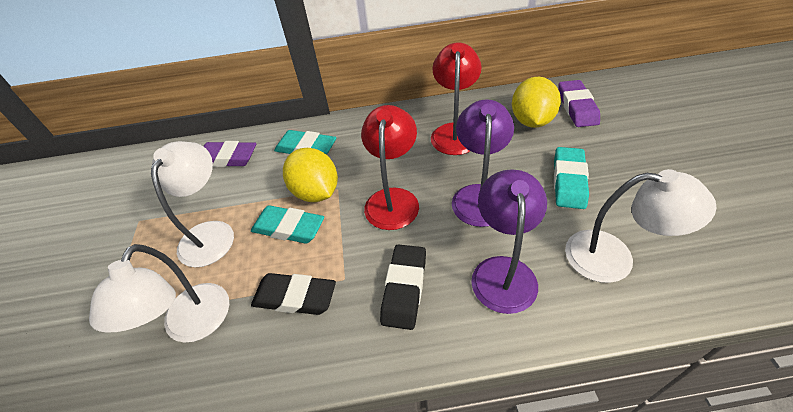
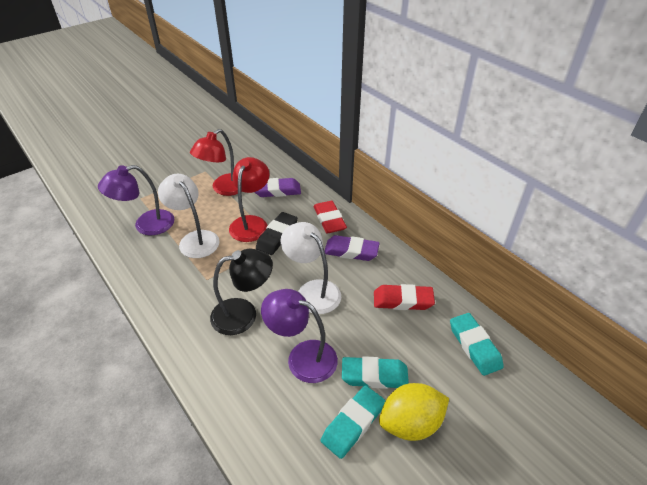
black eraser: 2 -> 1
black lamp: 0 -> 1
red eraser: 0 -> 2
white lamp: 3 -> 2
yellow lemon: 2 -> 1

